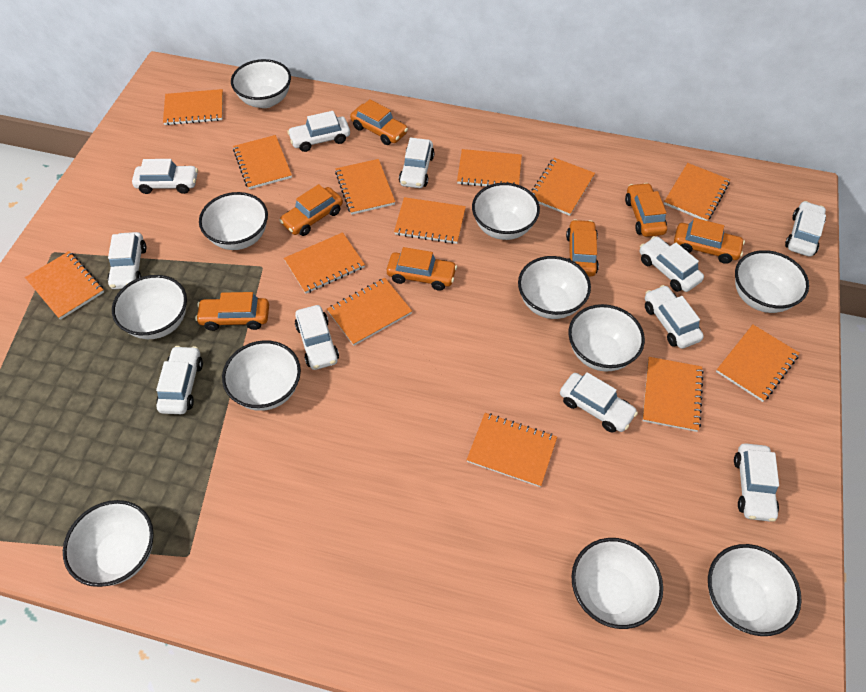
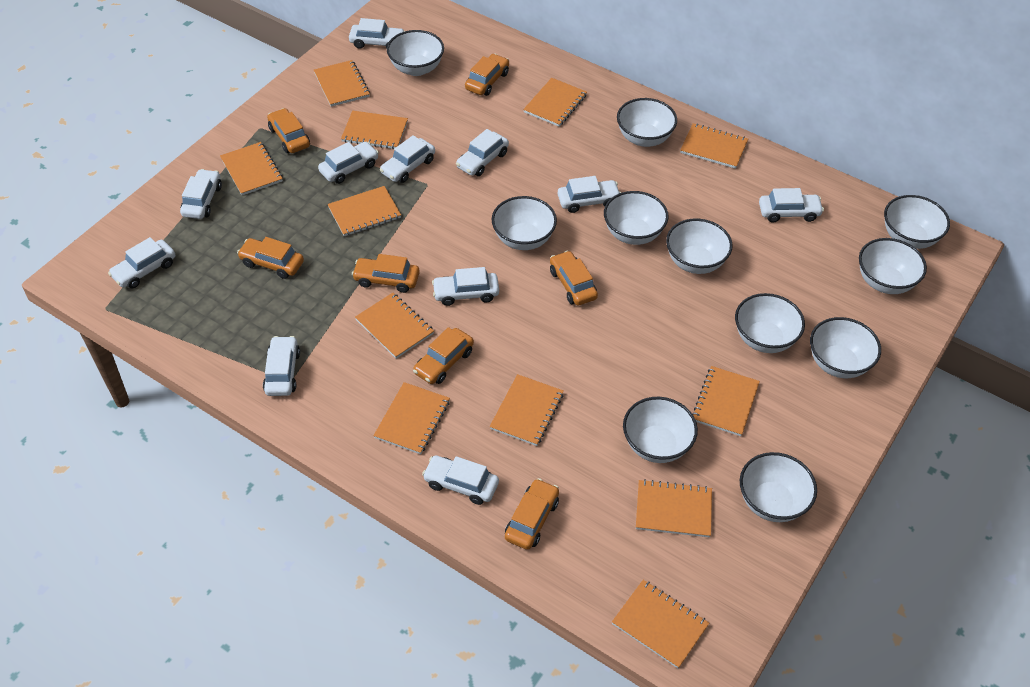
orange notebook: 13 -> 12

